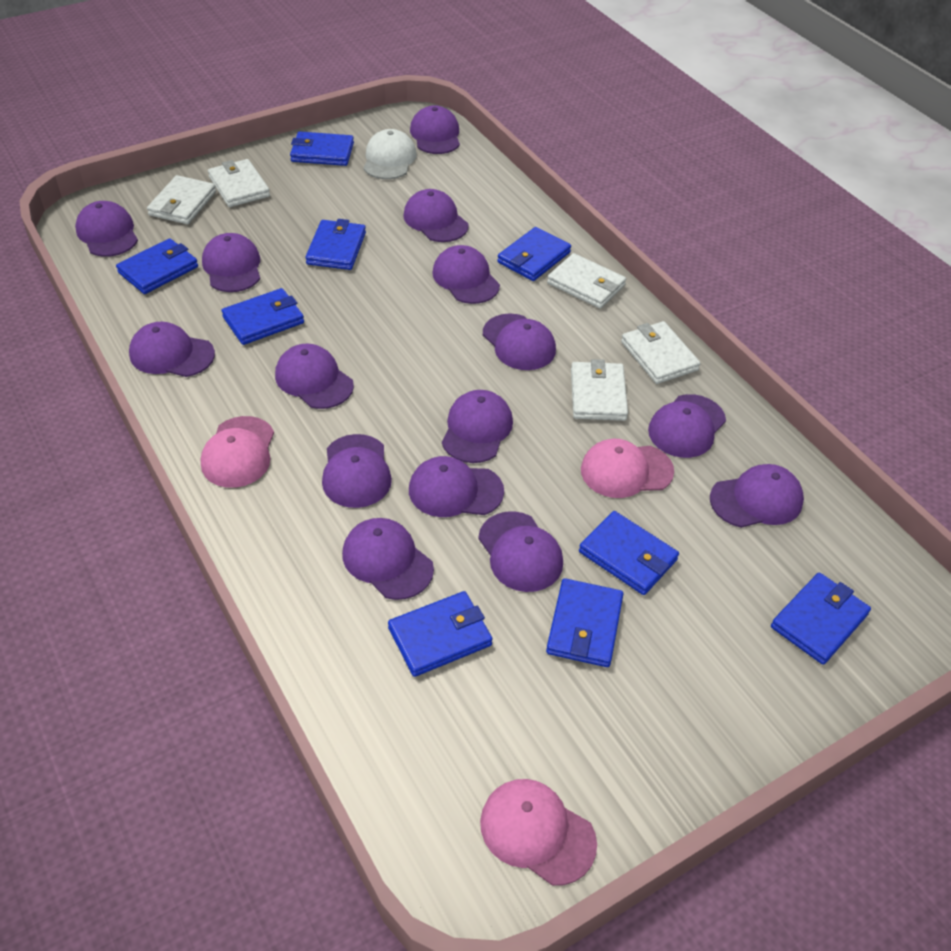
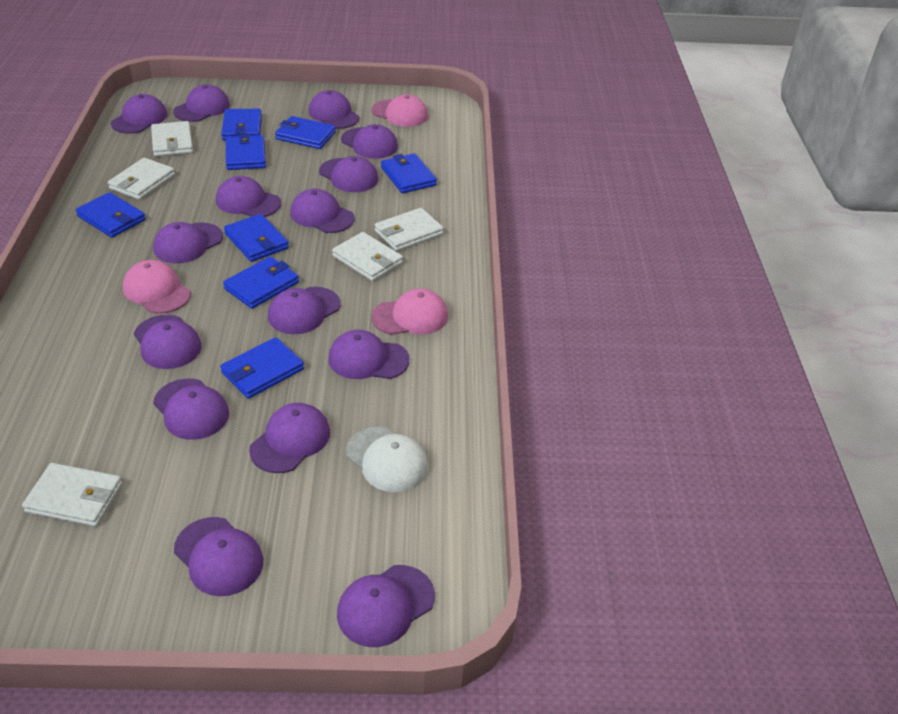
blue wallet: 9 -> 8

